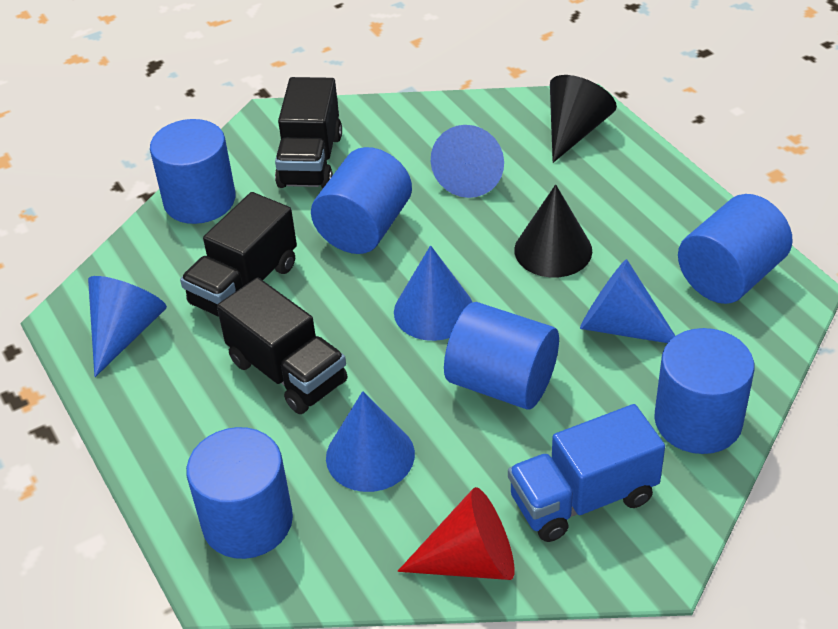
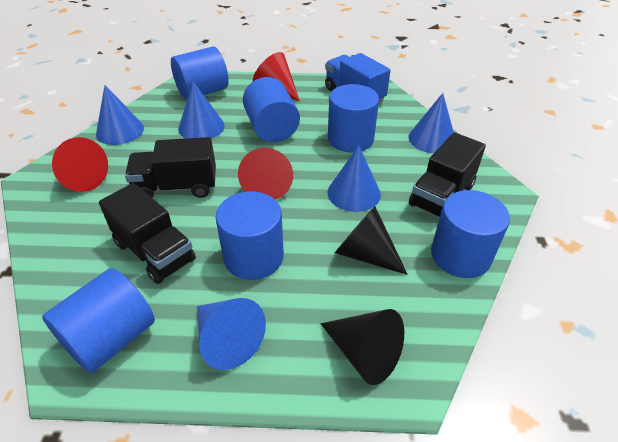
red cone: 1 -> 3

